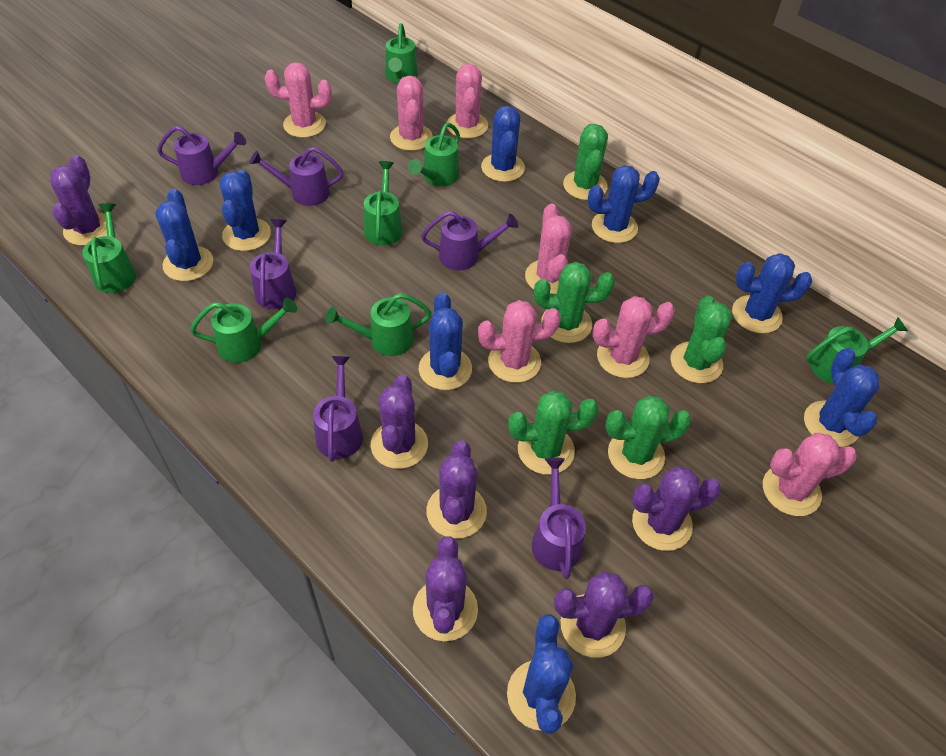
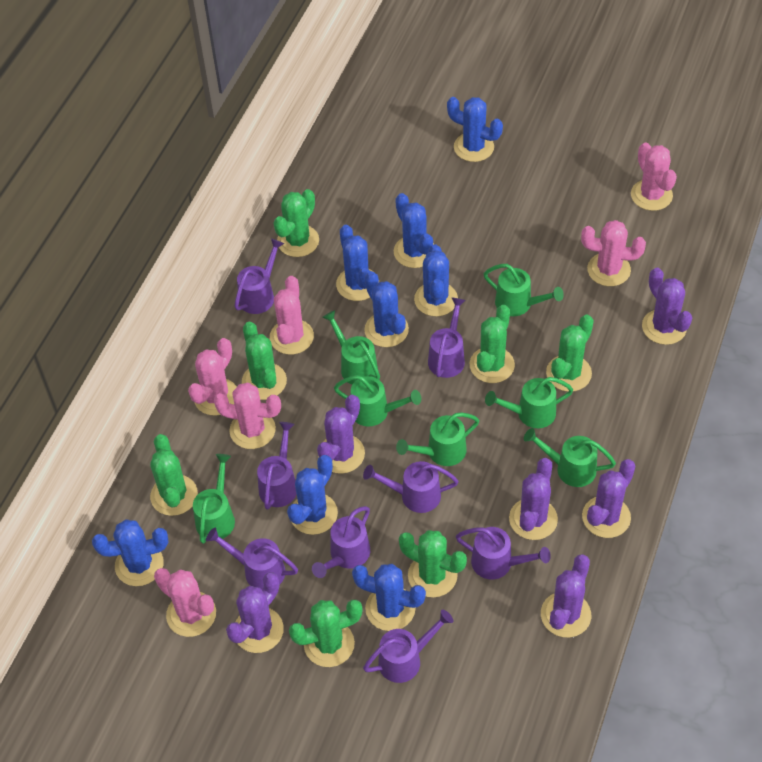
green cactus: 5 -> 7
pink cactus: 7 -> 6
purple watering can: 6 -> 8

